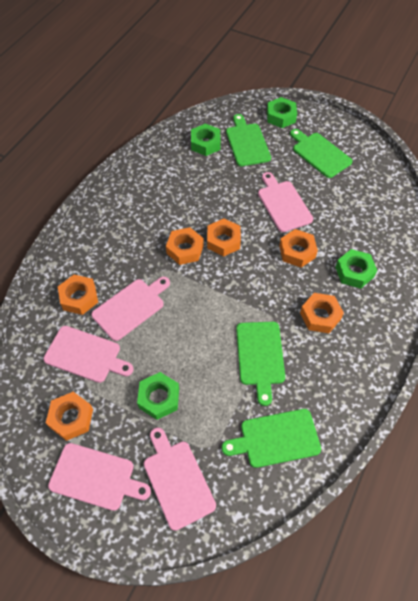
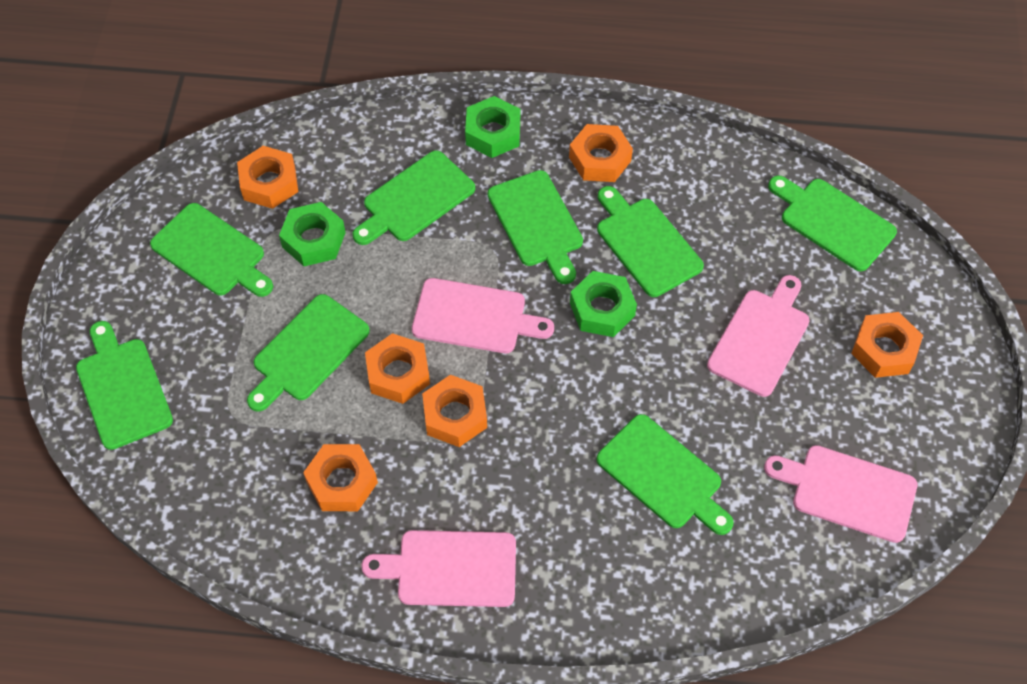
green cutting board: 4 -> 8
green nut: 4 -> 3
pink cutting board: 5 -> 4

